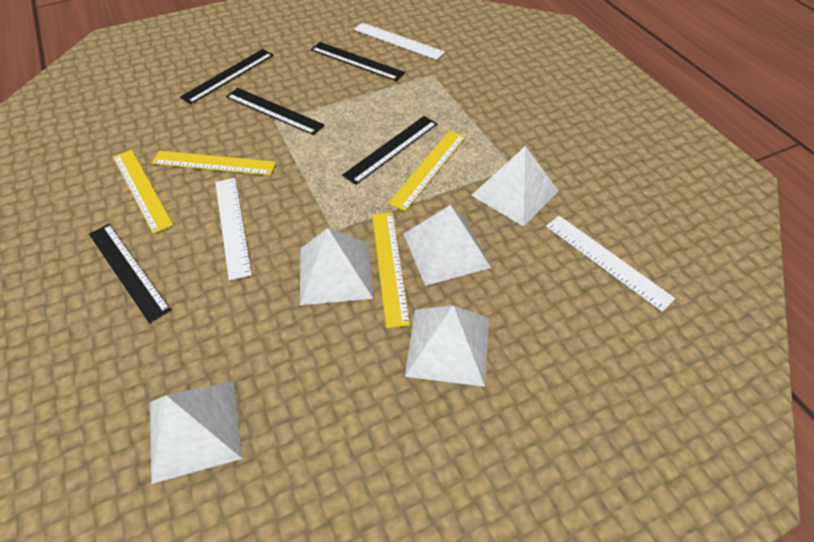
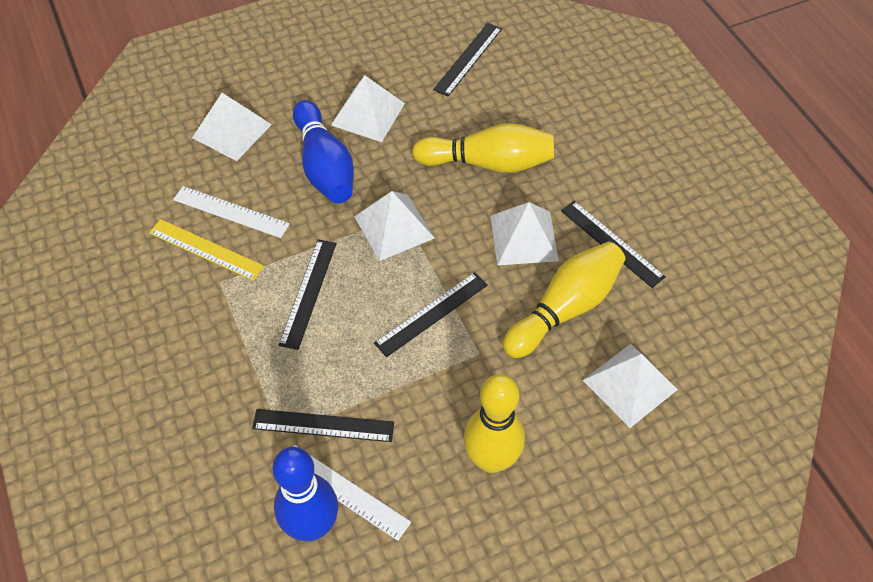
blue bowling pin: 0 -> 2
white ruler: 3 -> 2
yellow bowling pin: 0 -> 3
yellow ruler: 4 -> 1

